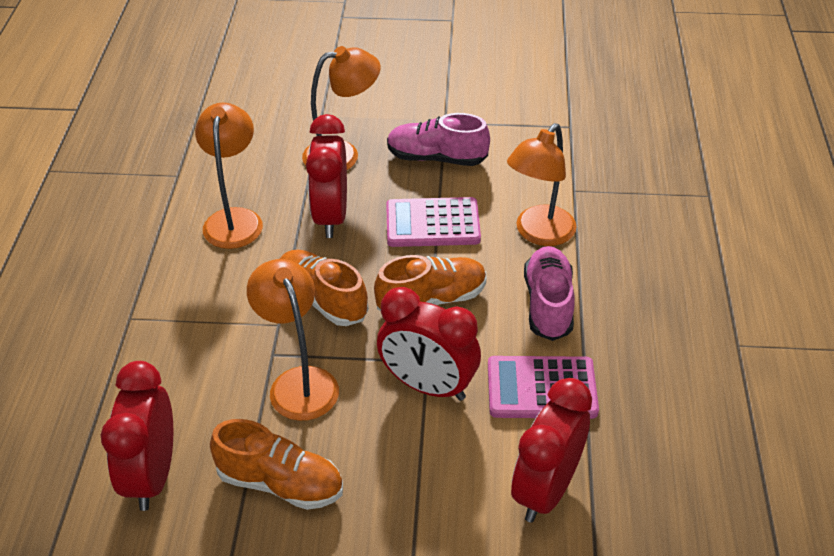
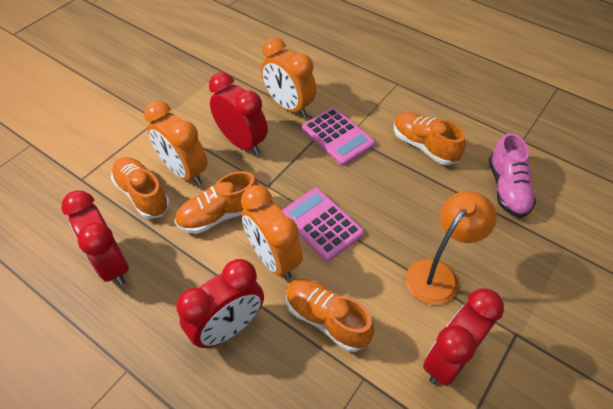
orange clock: 0 -> 3
orange lamp: 4 -> 1
orange shoe: 3 -> 4
pink shoe: 2 -> 1

